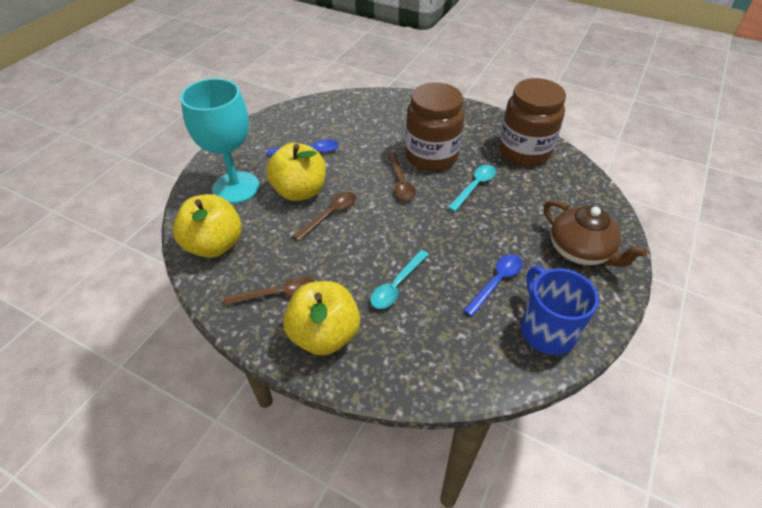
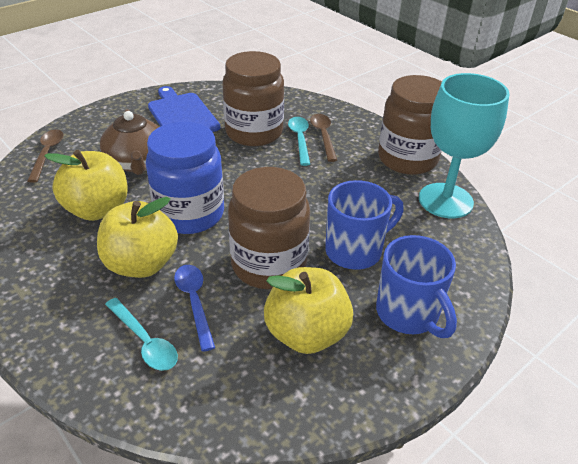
blue cutting board: 0 -> 1
blue jar: 0 -> 1
blue mug: 1 -> 2
blue spoon: 2 -> 1
brown jar: 2 -> 3
brown spoon: 3 -> 2

